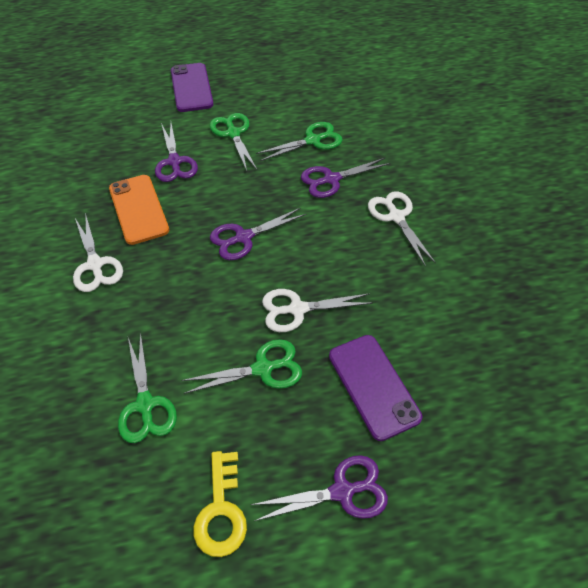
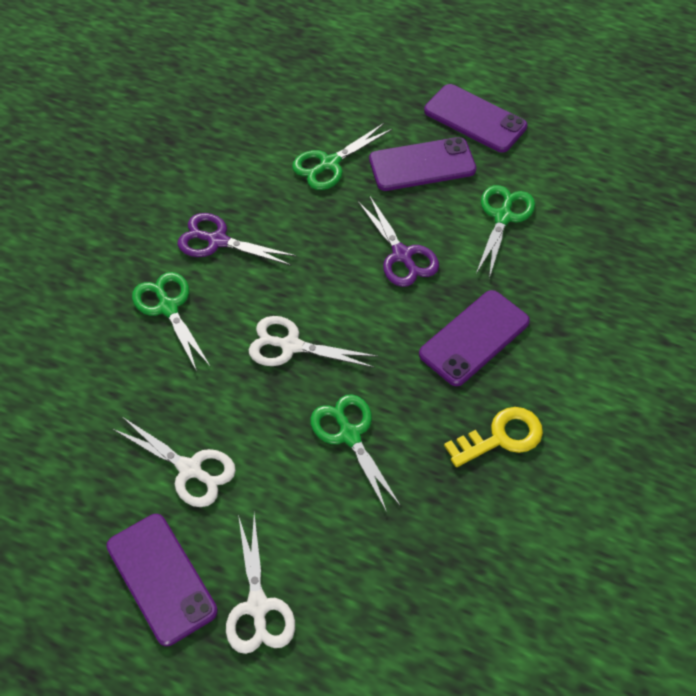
orange phone: 1 -> 0
purple phone: 2 -> 4
purple scissors: 4 -> 2

